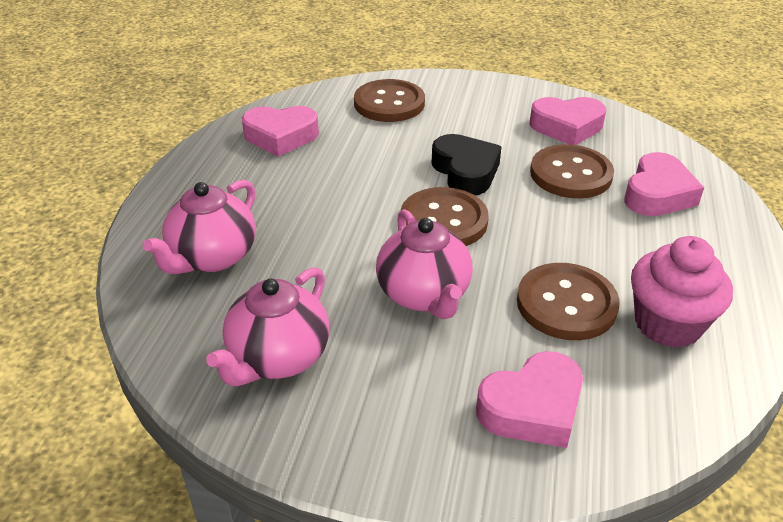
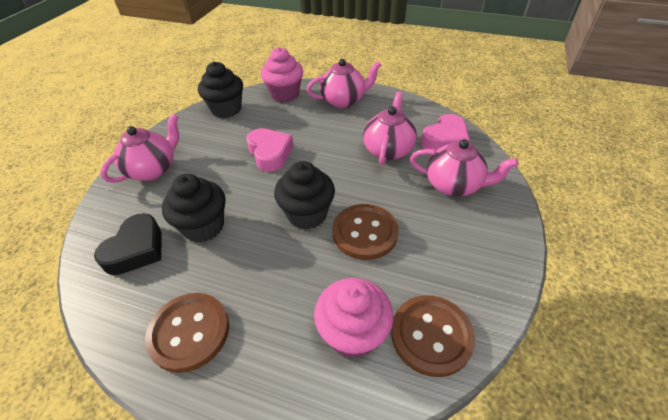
black cupcake: 0 -> 3
brown button: 4 -> 3
pink cupcake: 1 -> 2
pink heart: 4 -> 2
pink teapot: 3 -> 4

